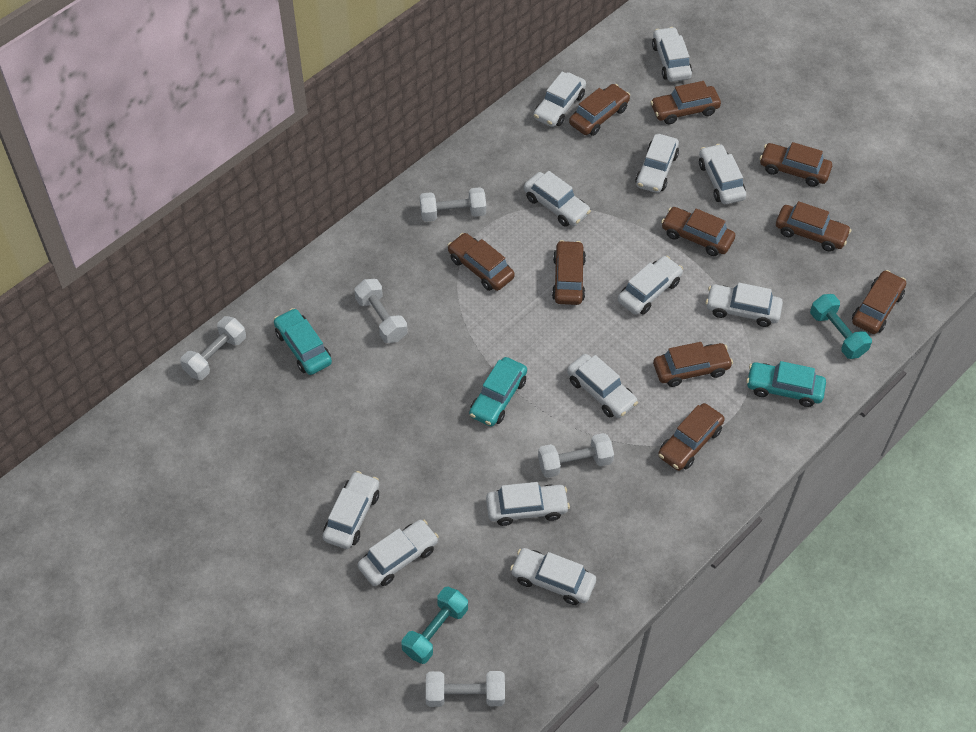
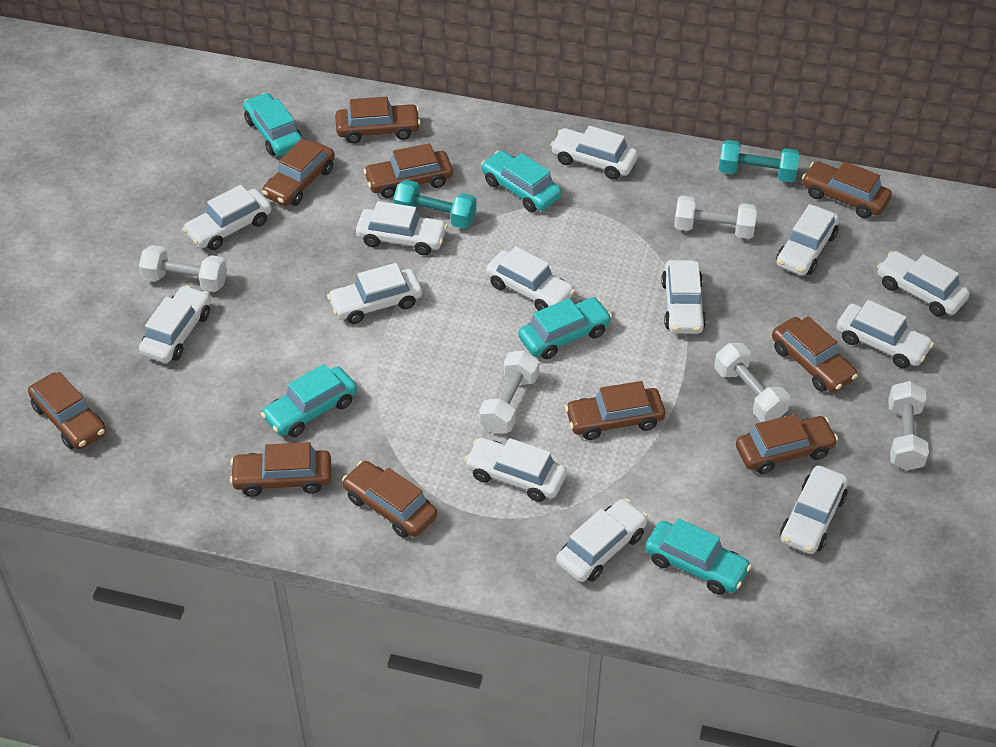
turquoise car: 3 -> 5
white car: 12 -> 13

